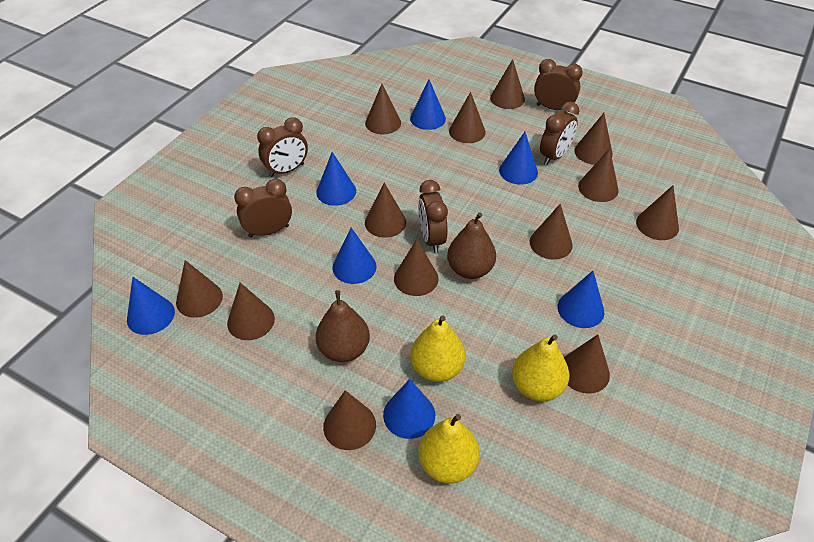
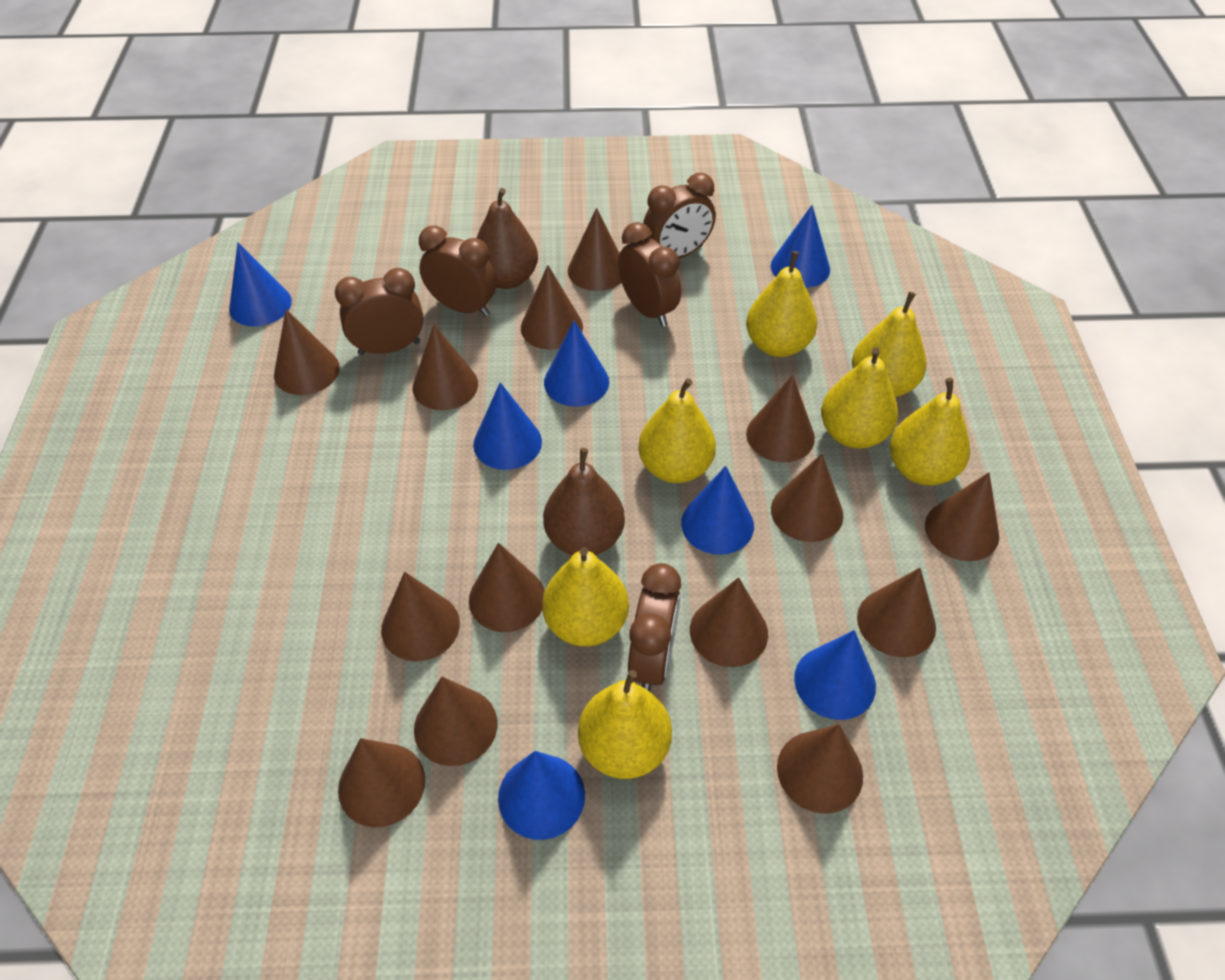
brown cone: 13 -> 14
yellow pear: 3 -> 7

